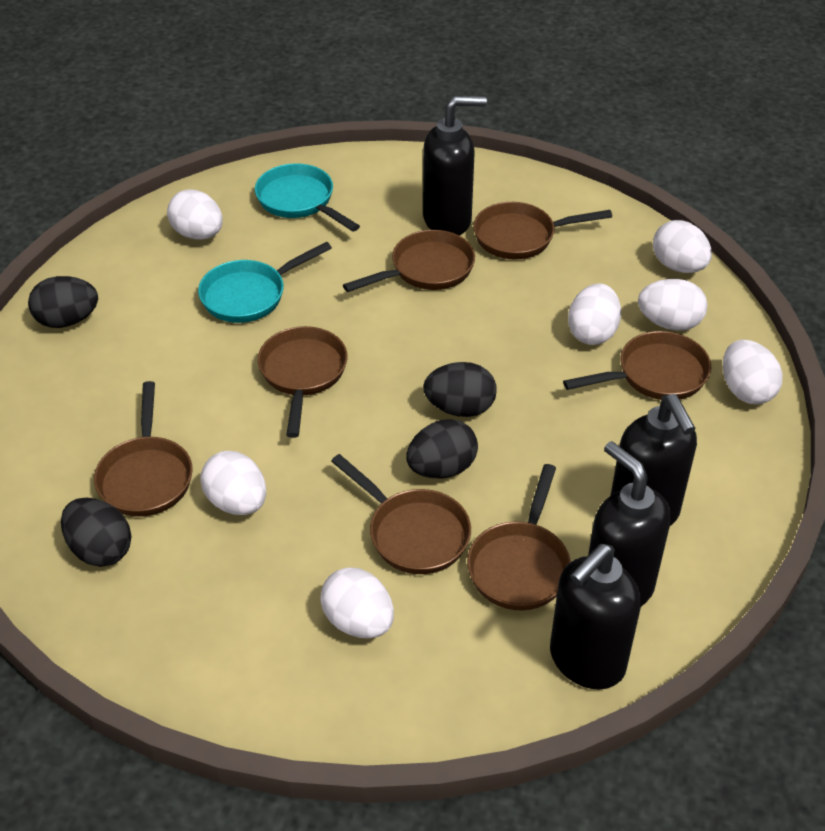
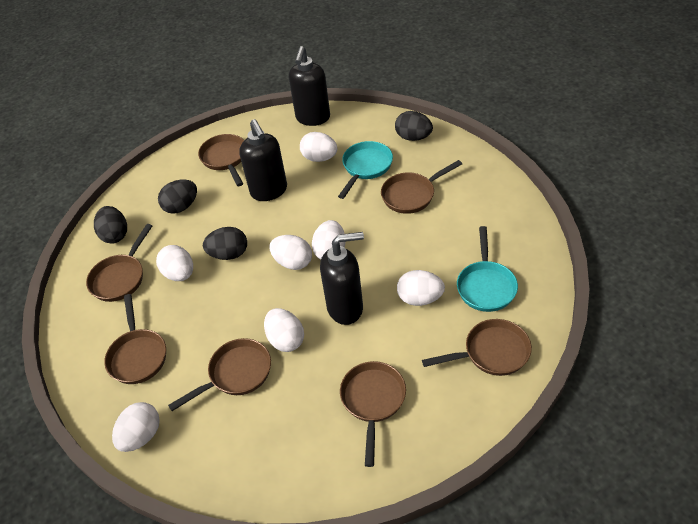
black soap dispenser: 4 -> 3

